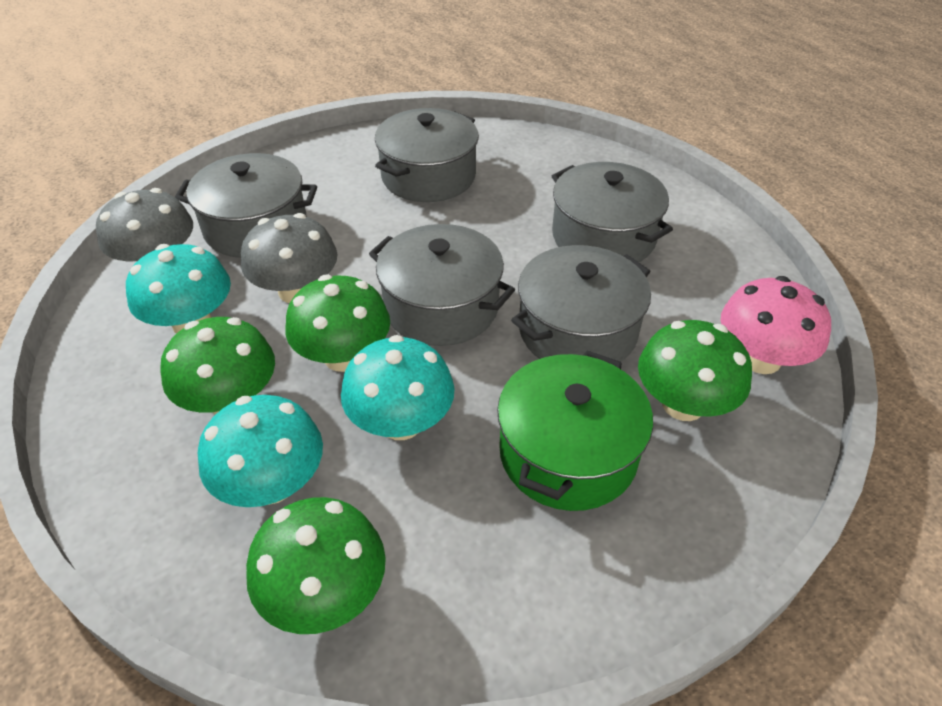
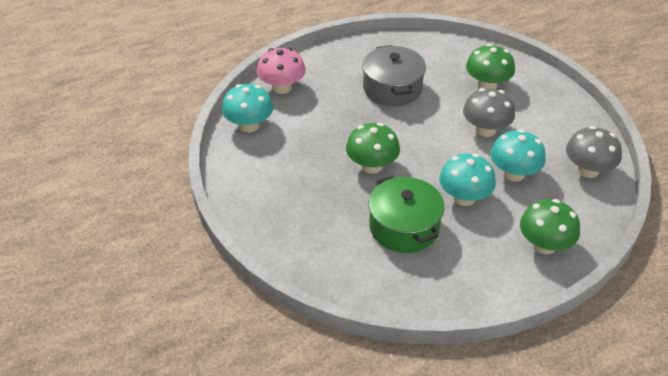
green mushroom: 4 -> 3
grey pot: 5 -> 1

